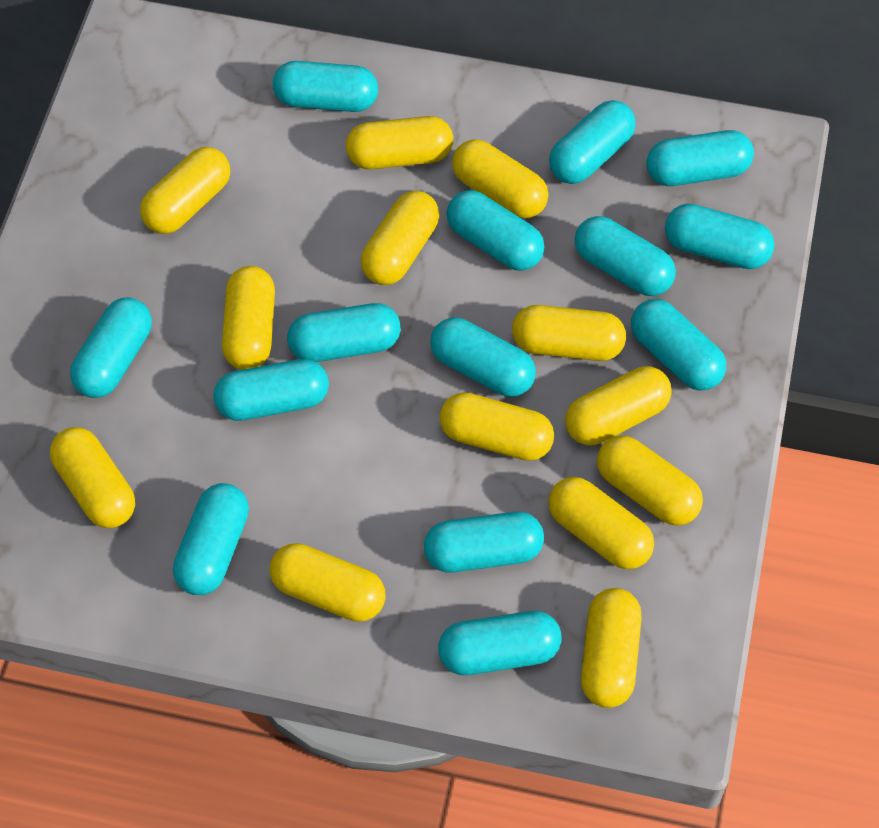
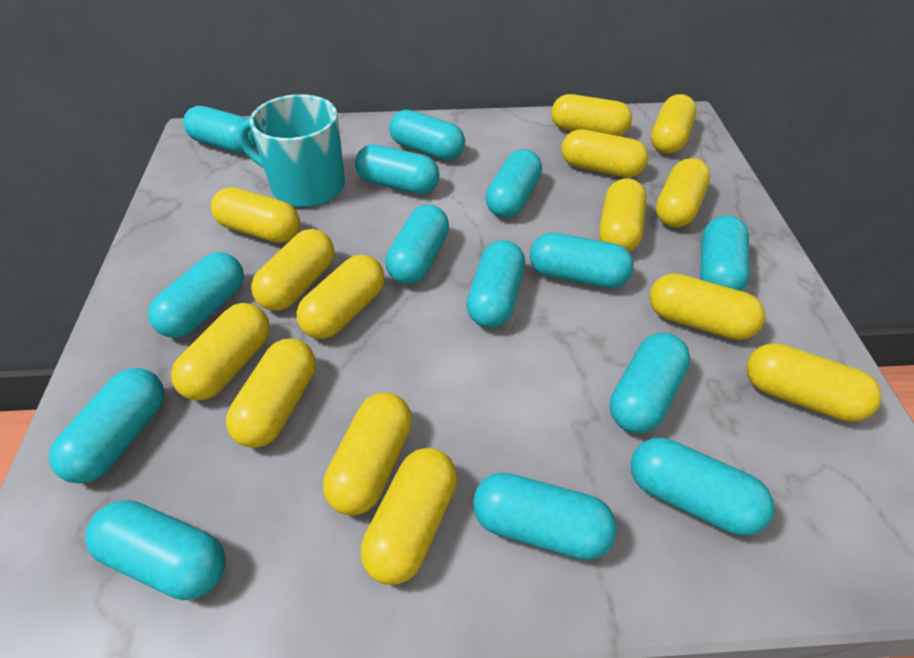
turquoise mug: 0 -> 1
yellow capsule: 13 -> 14

